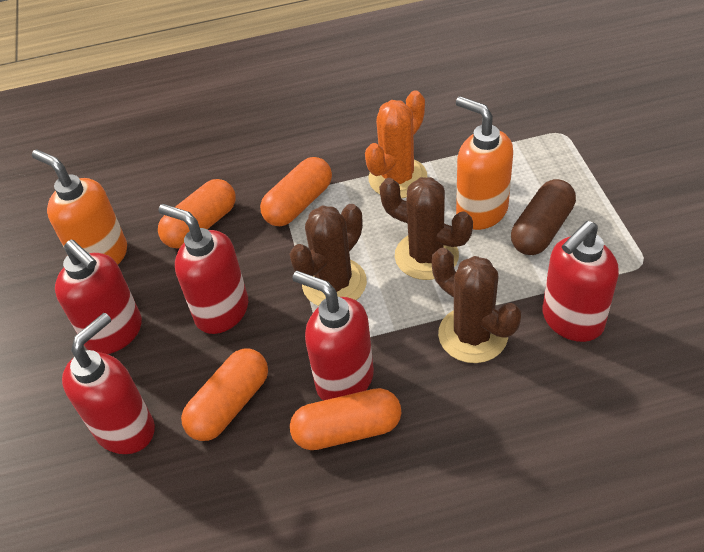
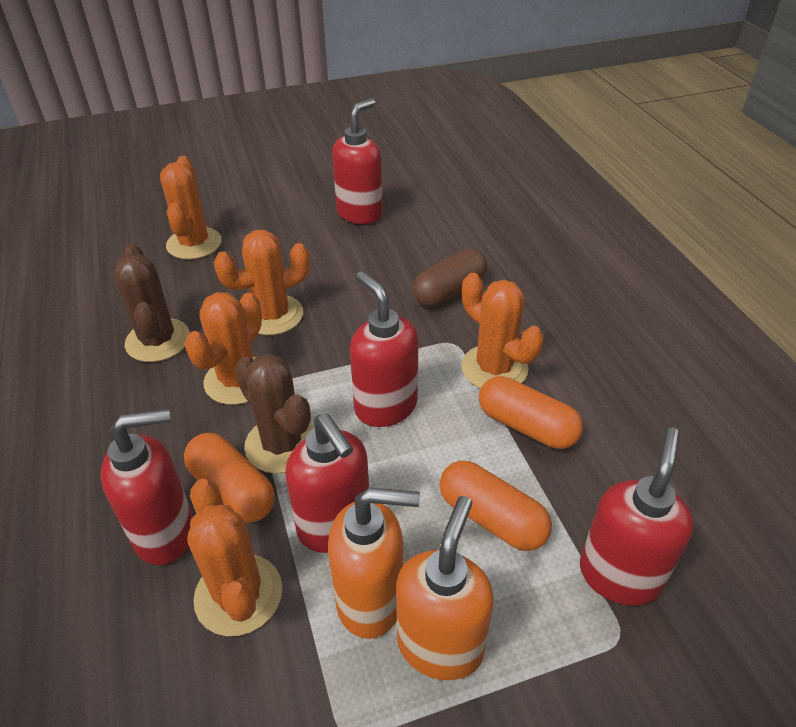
brown cactus: 3 -> 2
orange cactus: 1 -> 5
orange capsule: 4 -> 3

